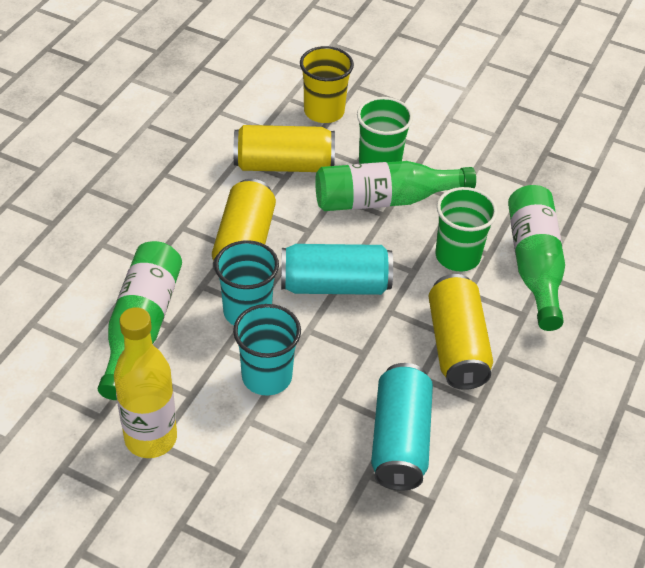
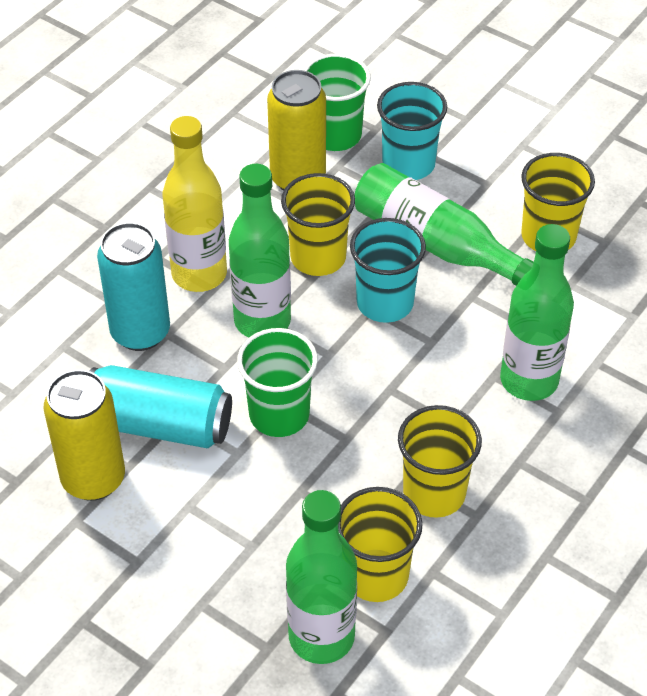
green bottle: 3 -> 4
yellow can: 3 -> 2
yellow cup: 1 -> 4

